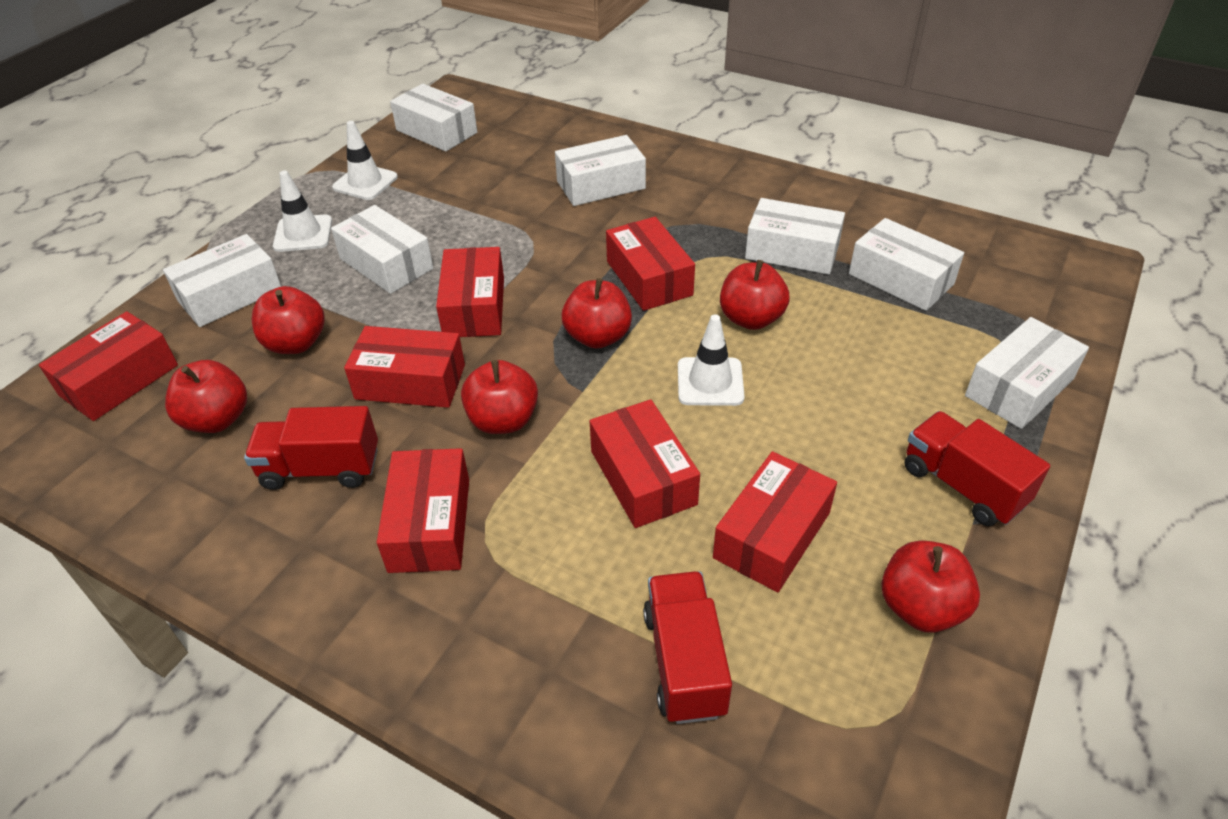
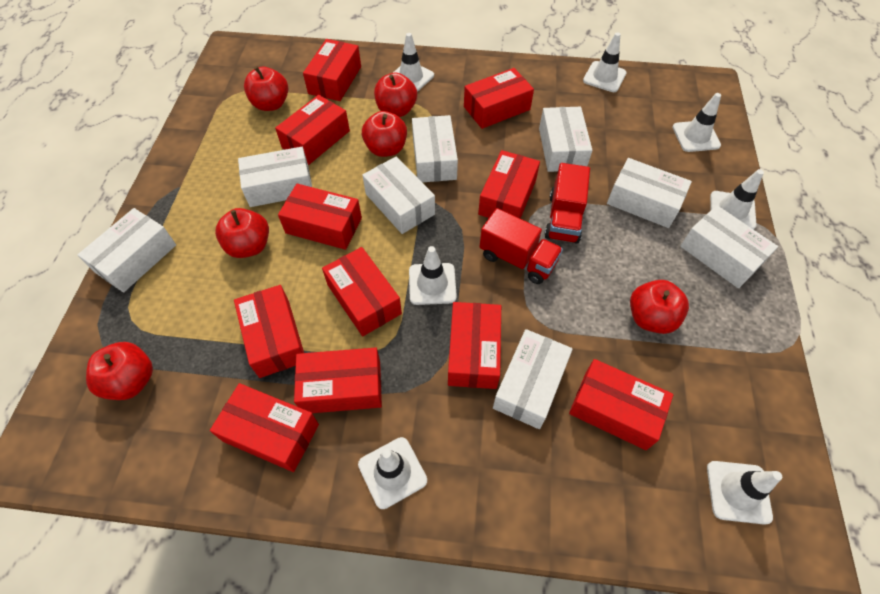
red box: 7 -> 11
red truck: 3 -> 2
white box: 7 -> 8
white traffic cone: 3 -> 7

